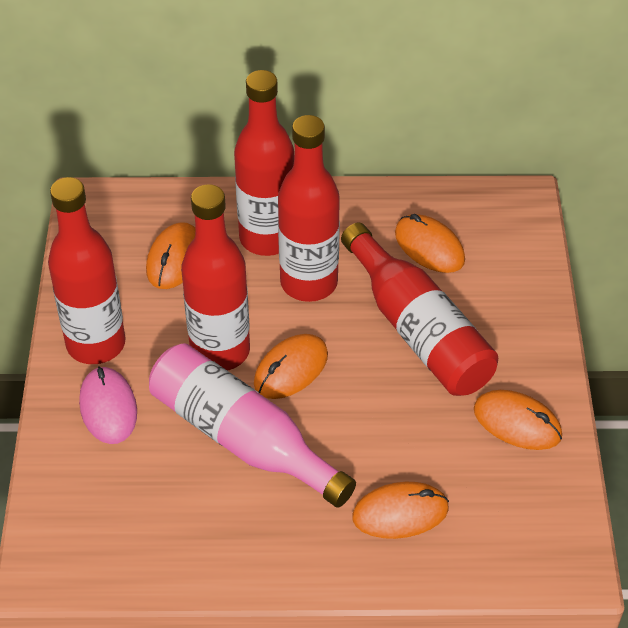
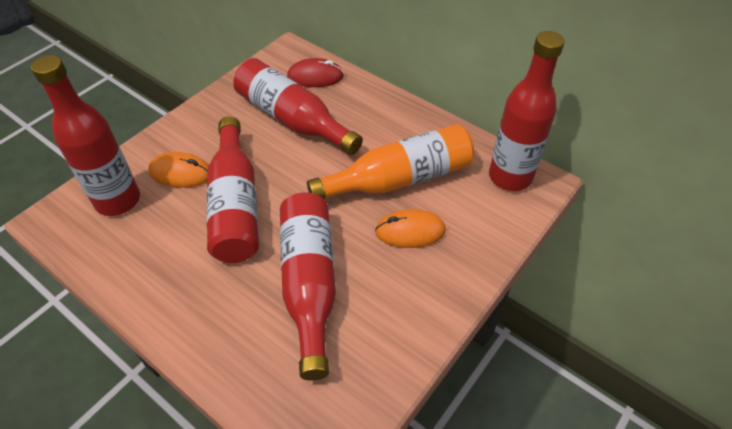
orange bottle: 0 -> 1
orange mouse: 5 -> 2
pink bottle: 1 -> 0
pink mouse: 1 -> 0
red mouse: 0 -> 1

